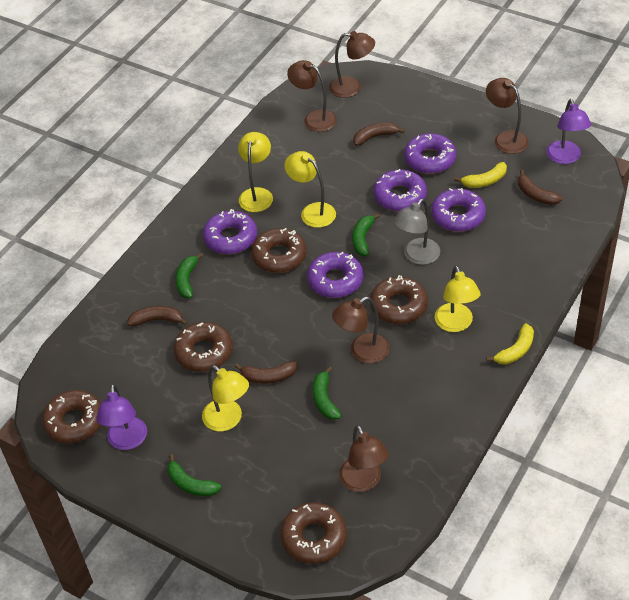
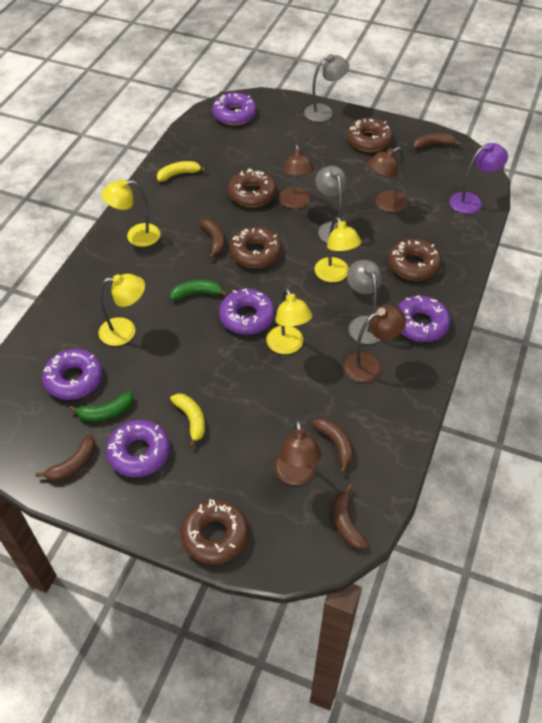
brown banana: 4 -> 5
brown lamp: 5 -> 4
green banana: 4 -> 2
grey lamp: 1 -> 3
purple lamp: 2 -> 1

